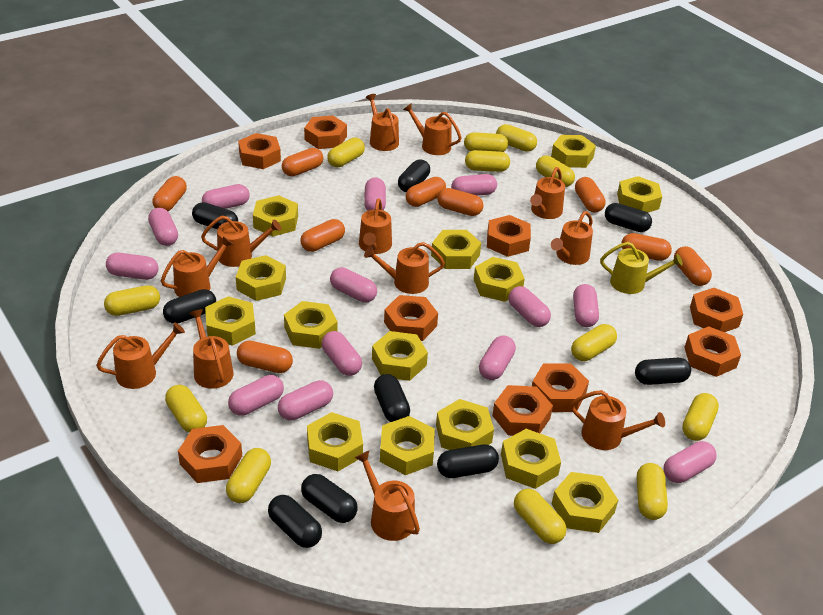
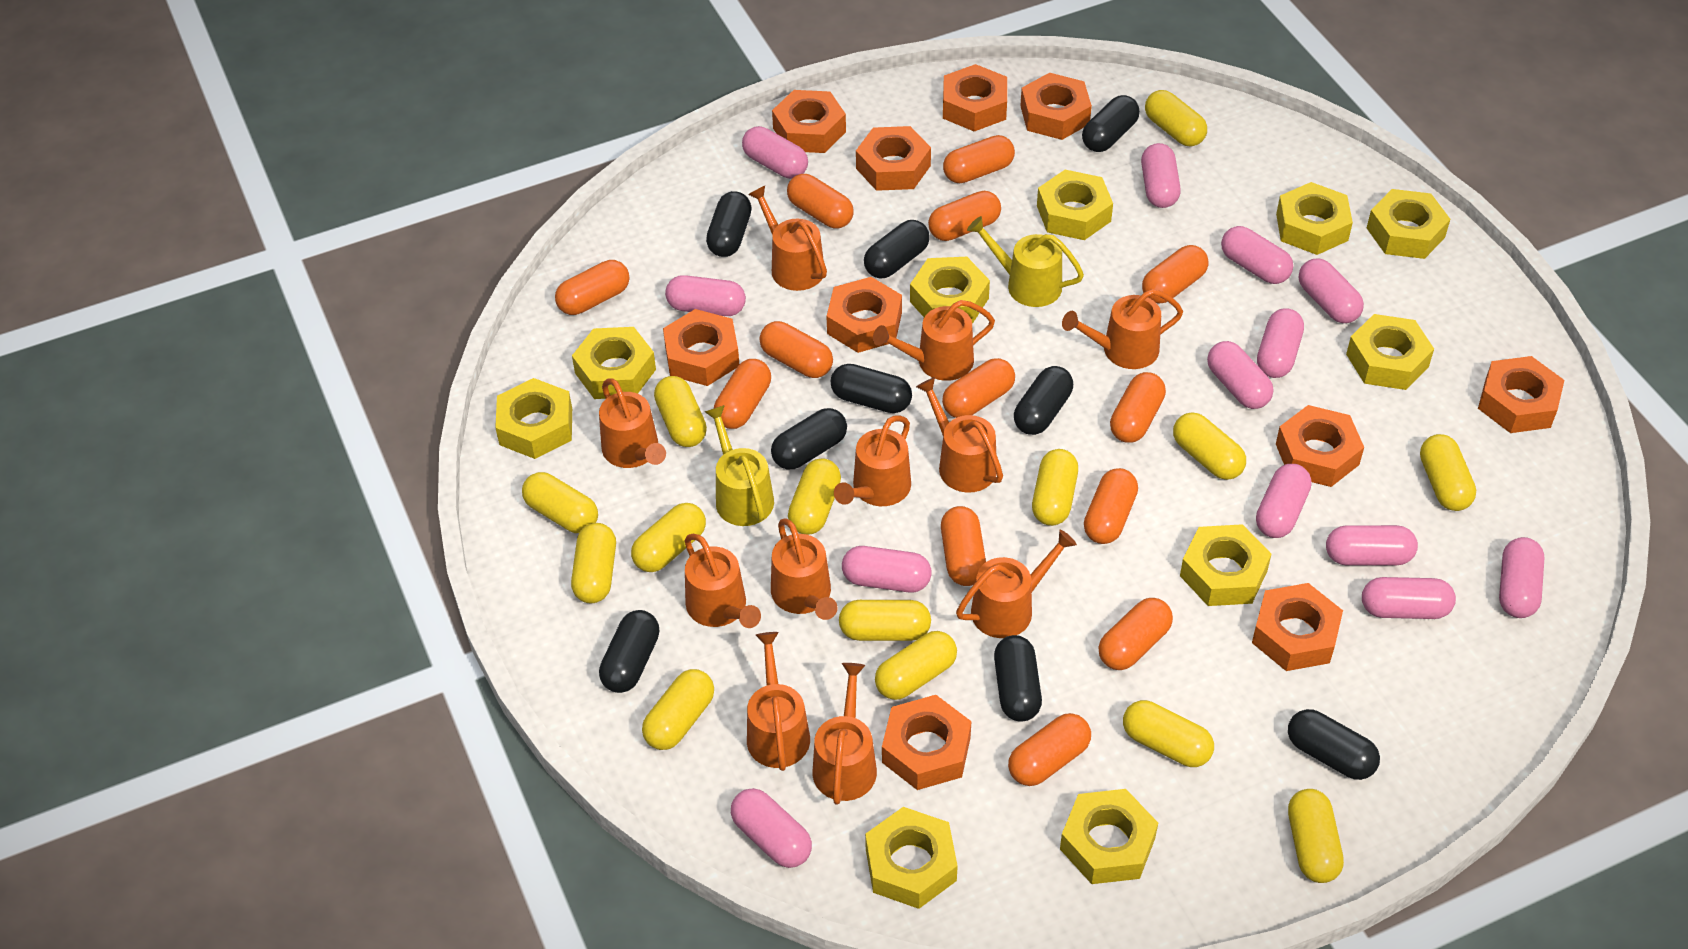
orange capsule: 9 -> 13
orange nut: 9 -> 10
orange watering can: 12 -> 11
yellow capsule: 12 -> 14
yellow nut: 14 -> 10
yellow watering can: 1 -> 2

